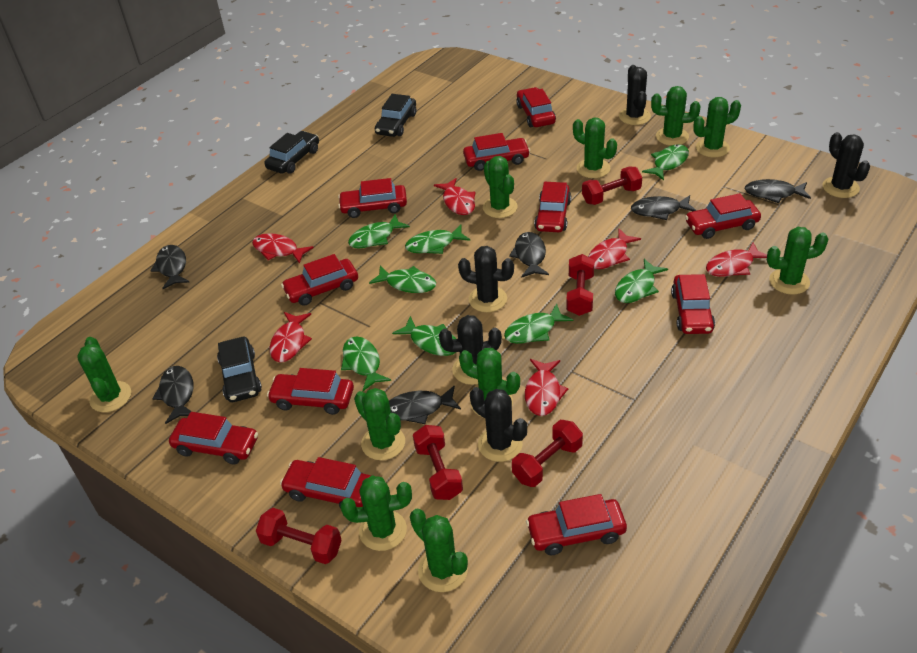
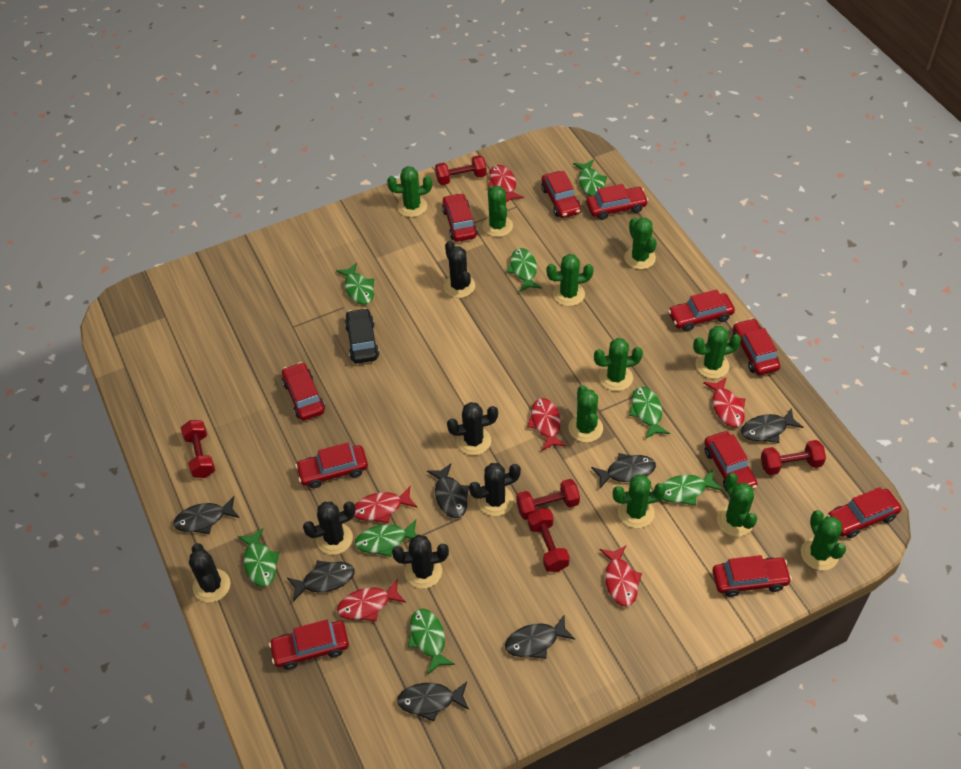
black cactus: 5 -> 6
black car: 3 -> 1
black fish: 6 -> 7

